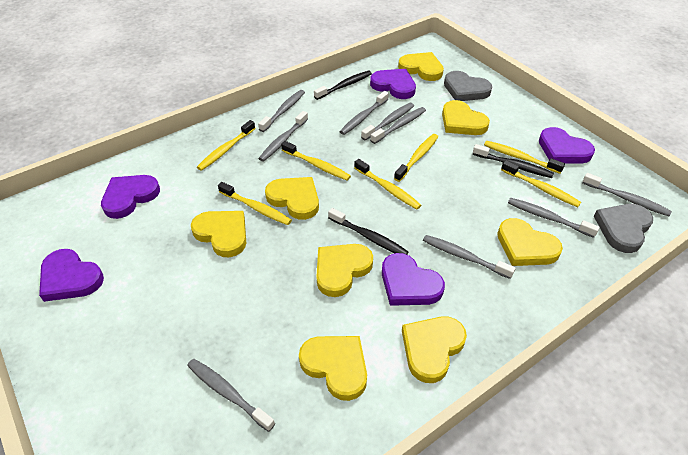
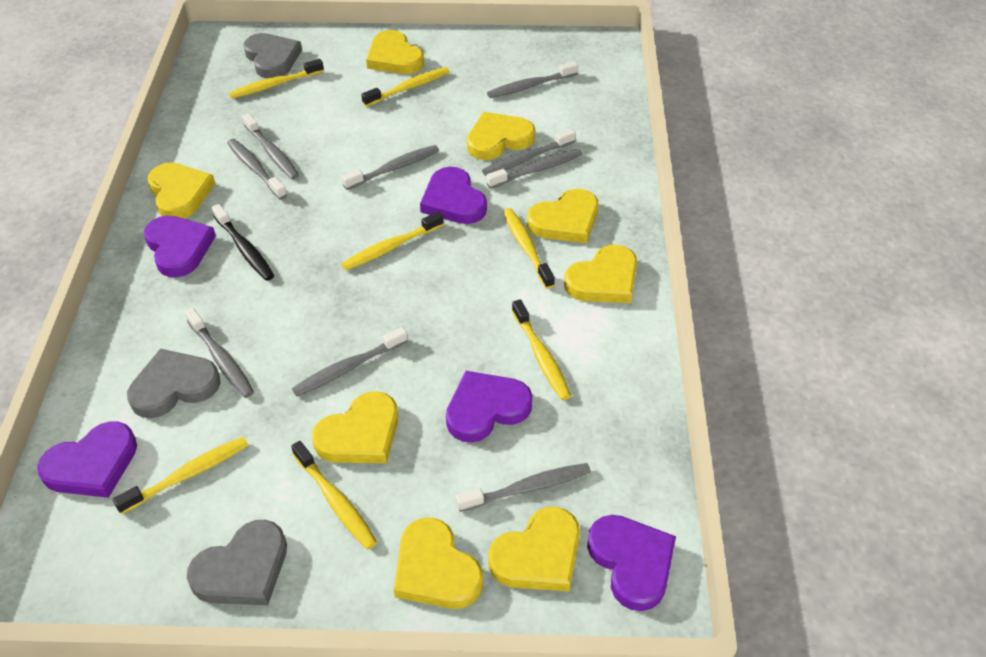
black toothbrush: 3 -> 1
grey heart: 2 -> 3

